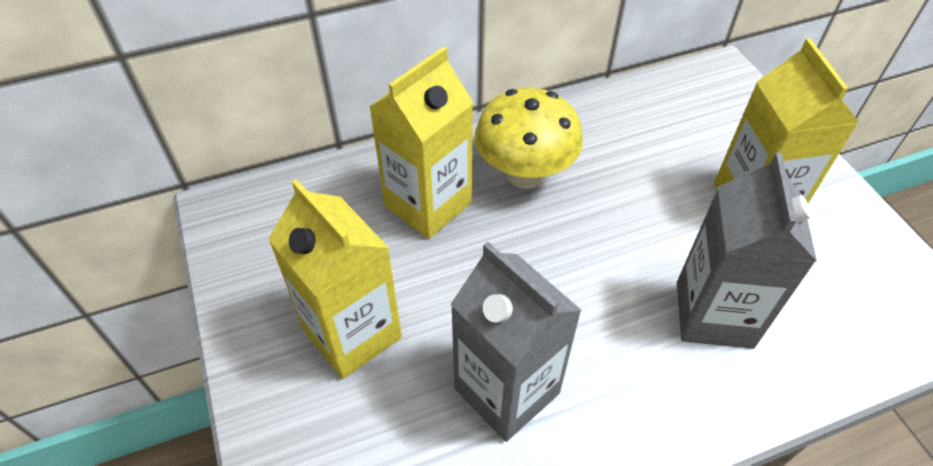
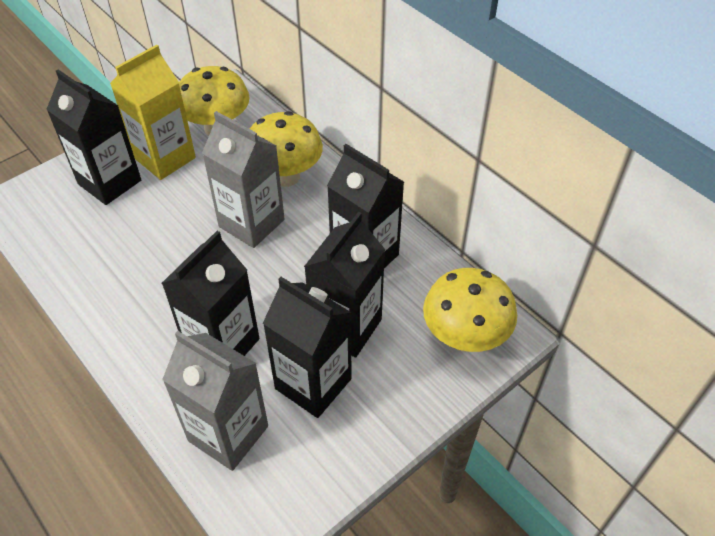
black carton: 0 -> 5
yellow carton: 3 -> 1
yellow mushroom: 1 -> 3

